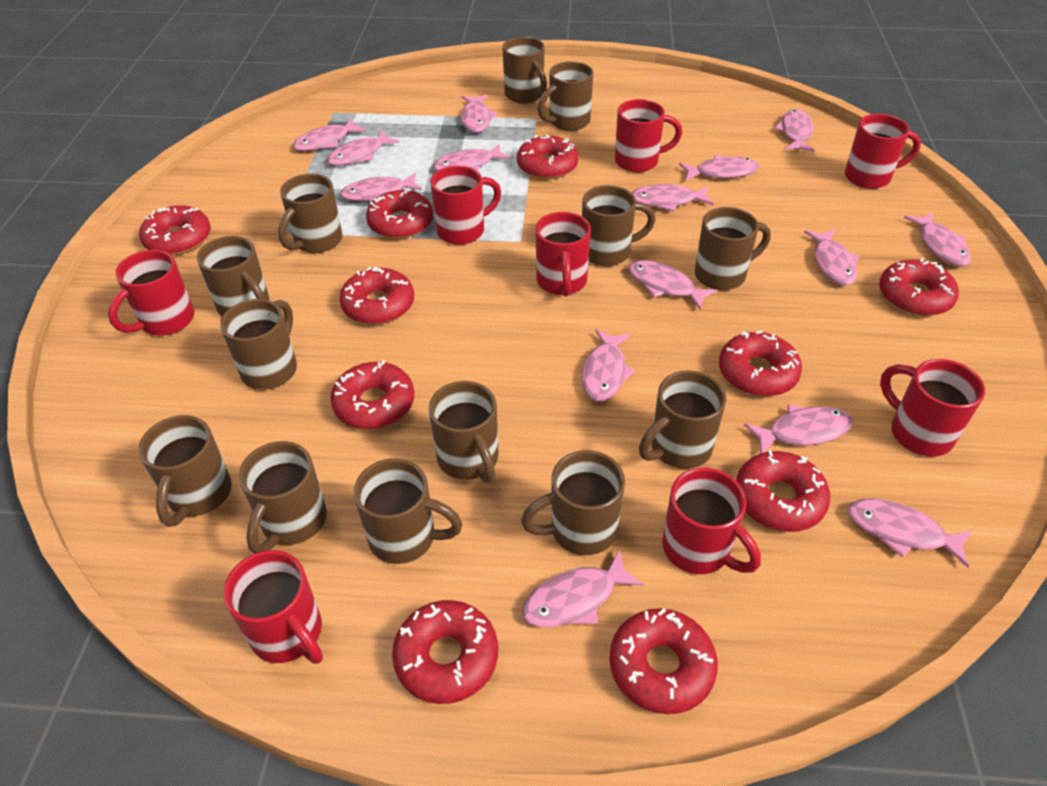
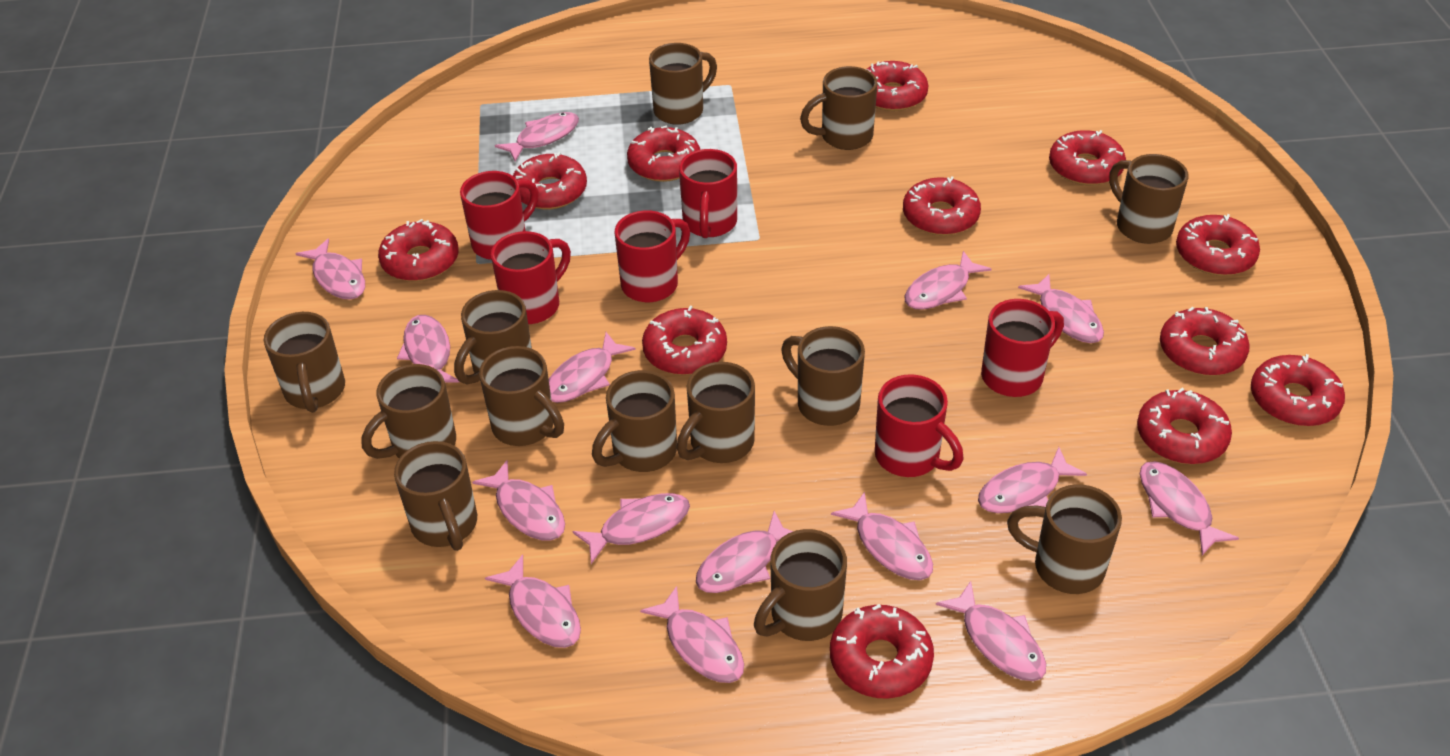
red donut: 10 -> 12
red mug: 8 -> 6

